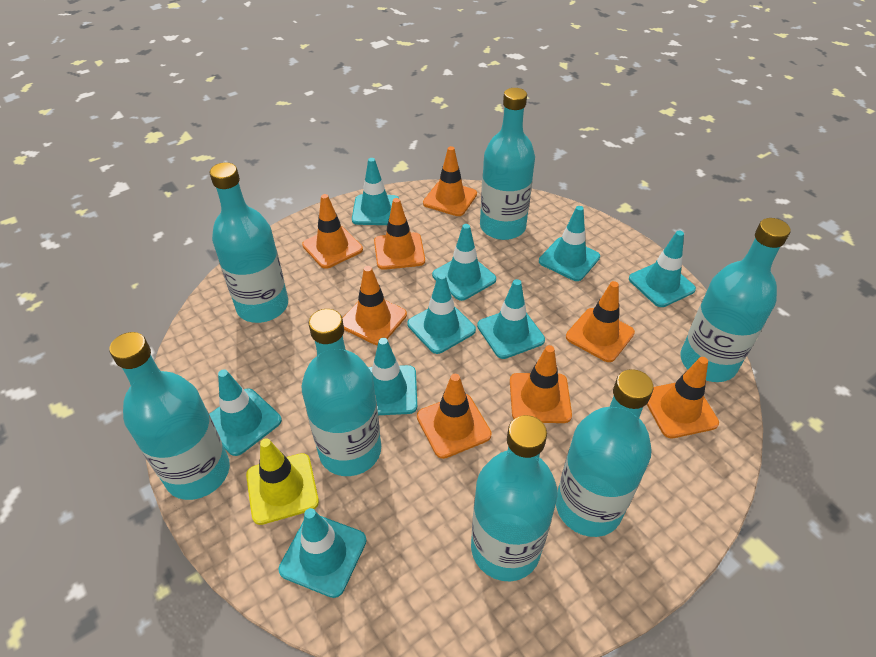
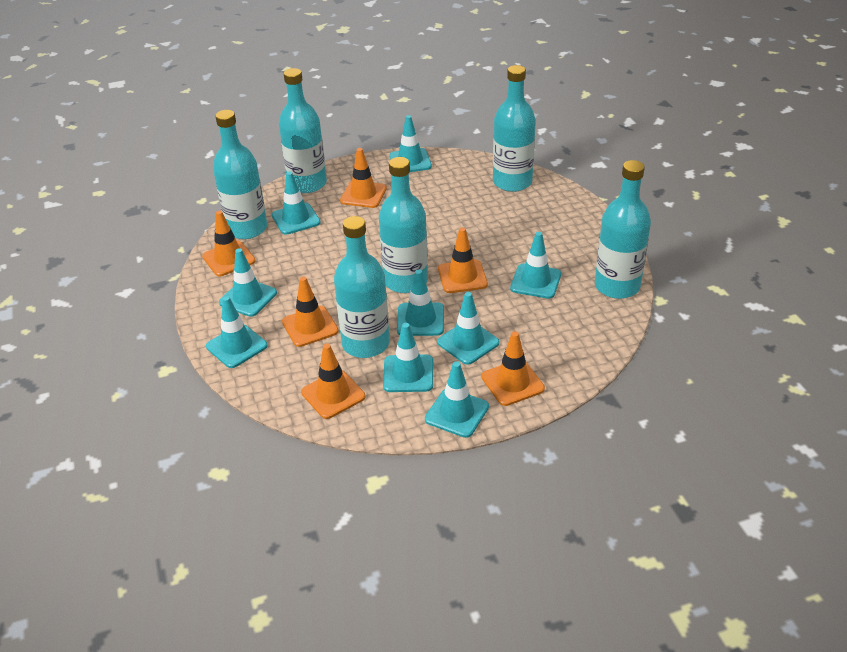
orange traffic cone: 8 -> 6
turquoise bottle: 7 -> 6
yellow traffic cone: 1 -> 0

